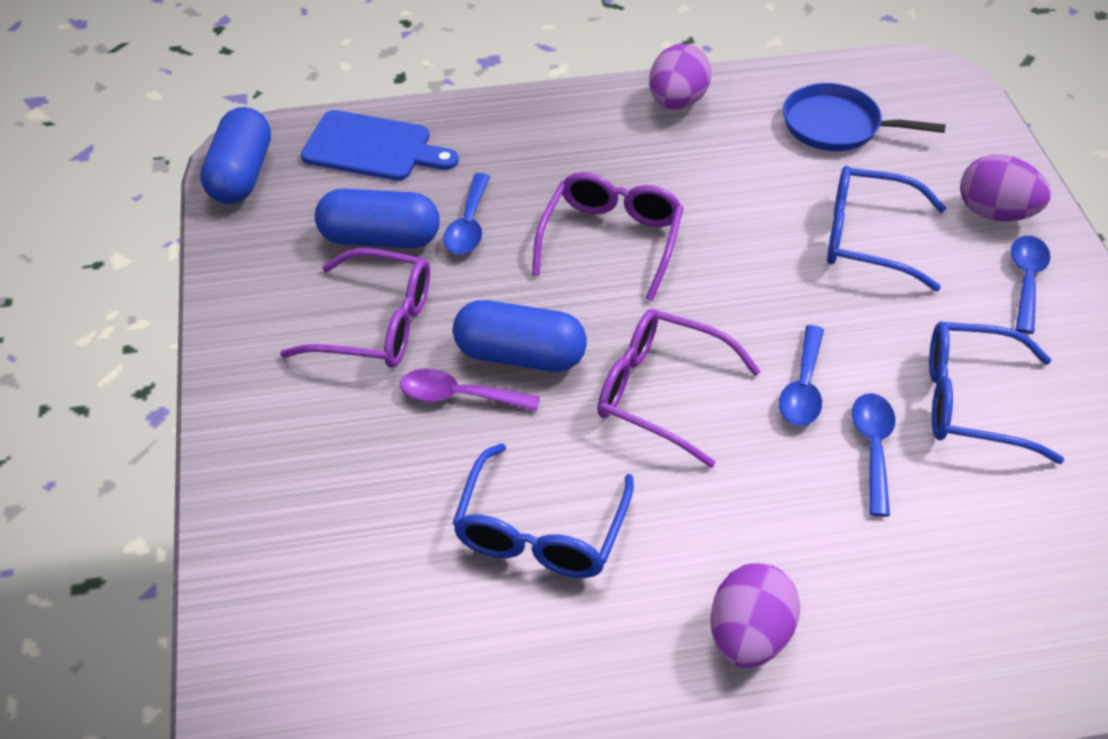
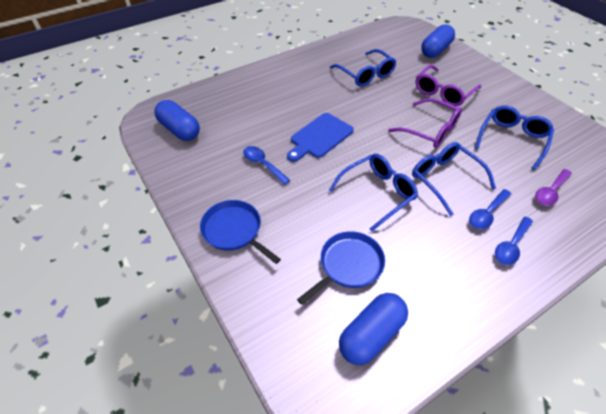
blue glasses: 3 -> 4
blue pan: 1 -> 2
blue spoon: 4 -> 3
purple egg: 3 -> 0
purple glasses: 3 -> 2

